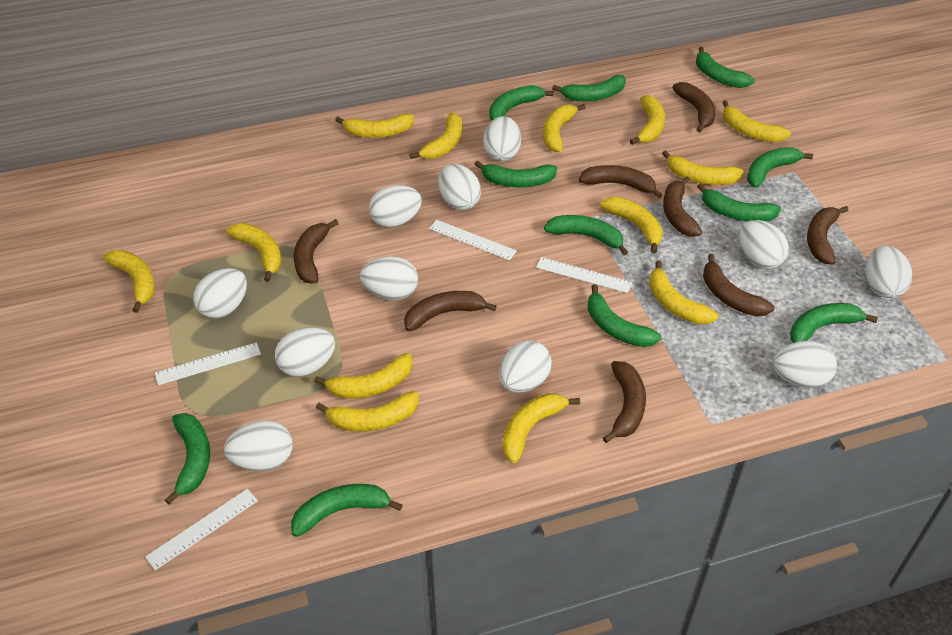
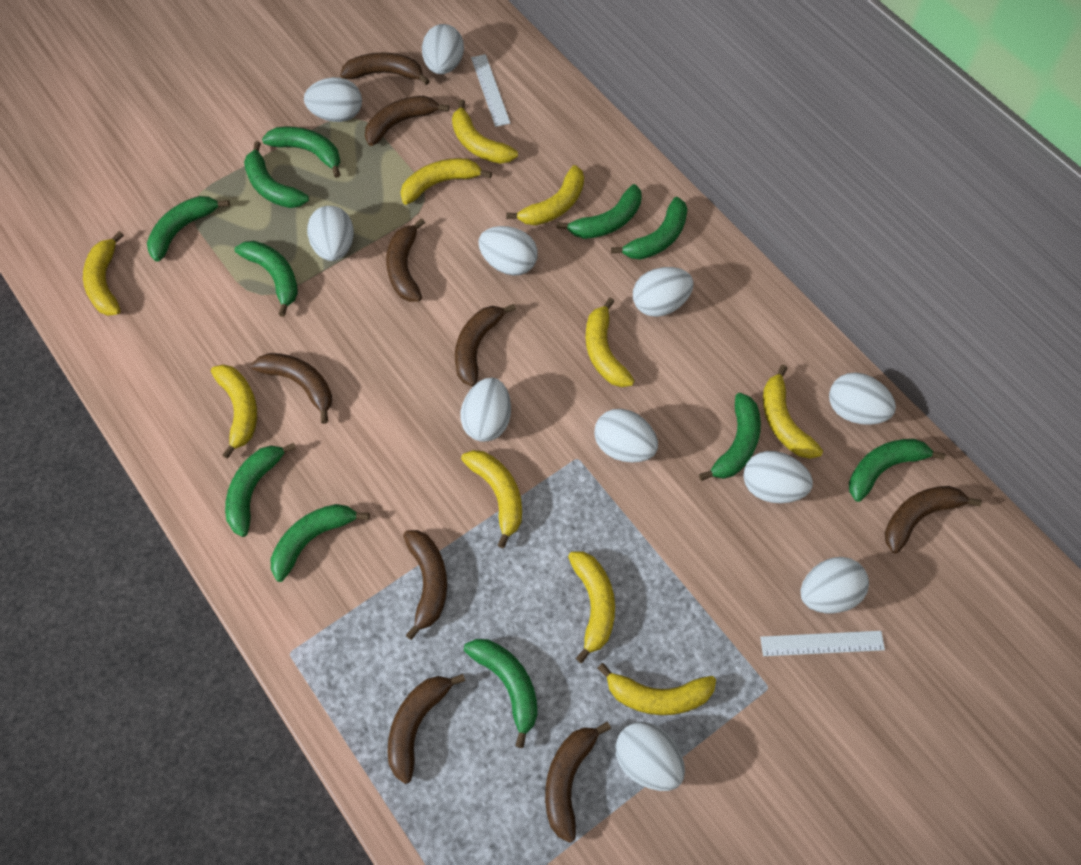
brown banana: 8 -> 9
white ruler: 4 -> 2
yellow banana: 13 -> 10

